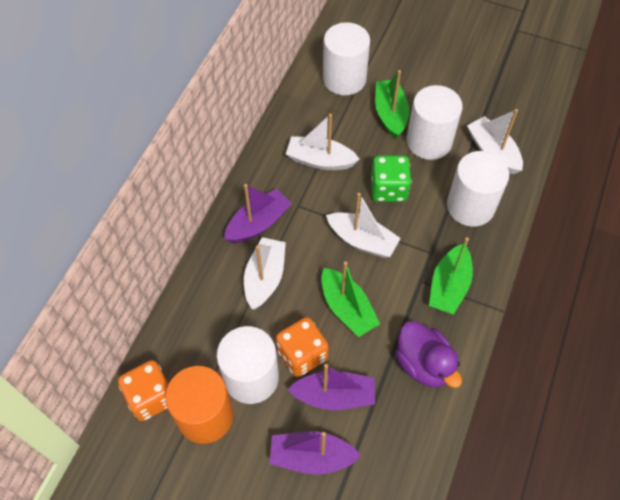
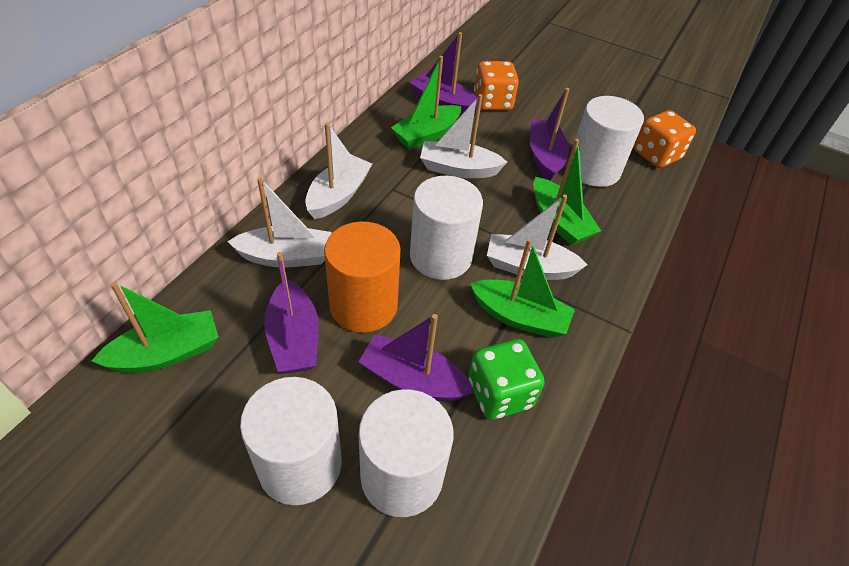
green boat: 3 -> 4
purple boat: 3 -> 4
purple duck: 1 -> 0

